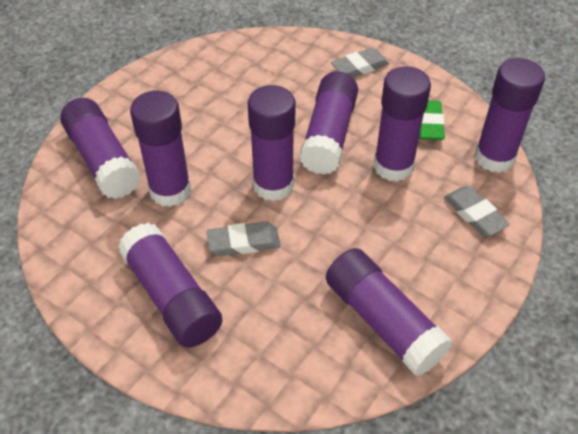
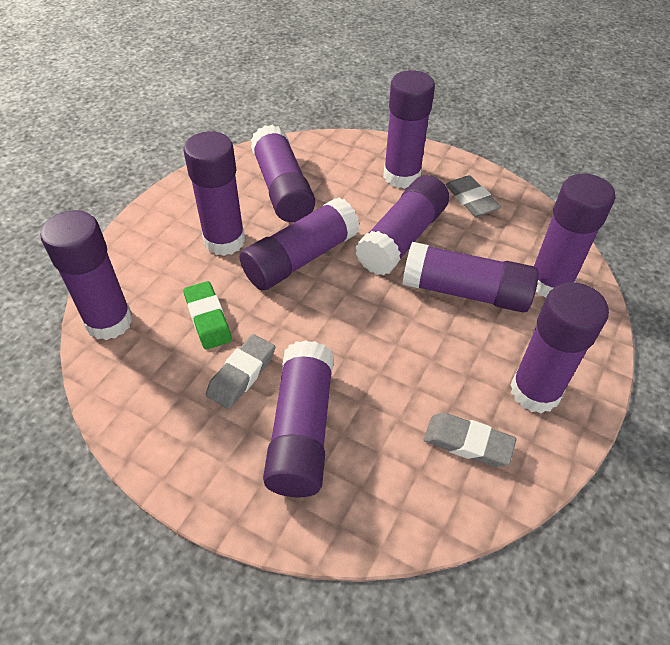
purple glue stick: 8 -> 10

